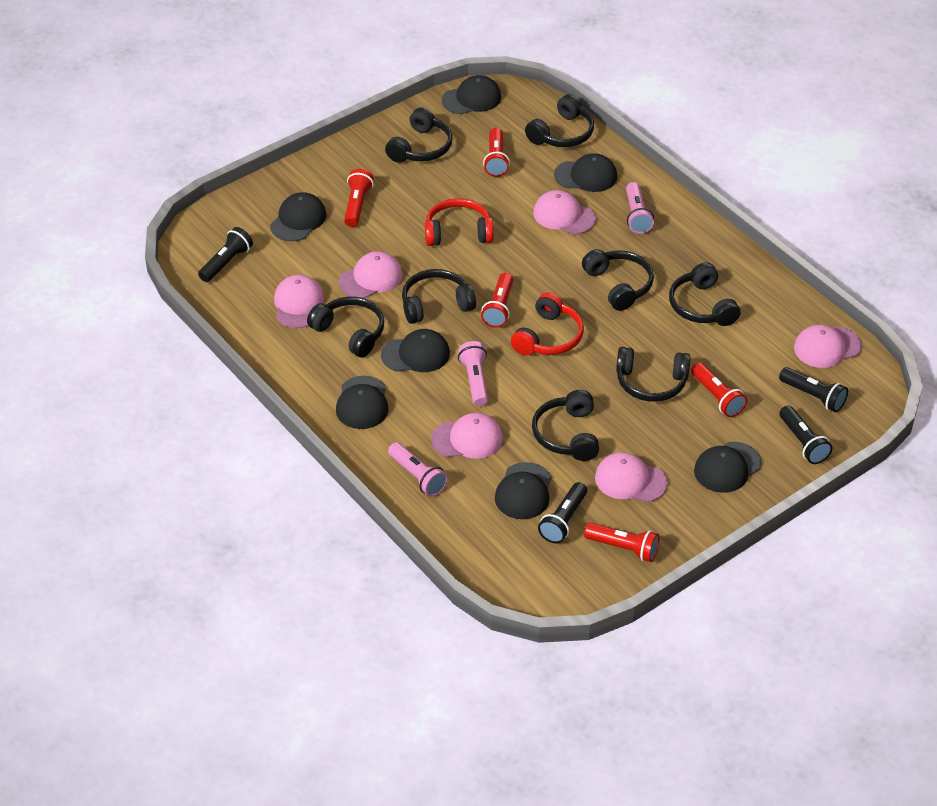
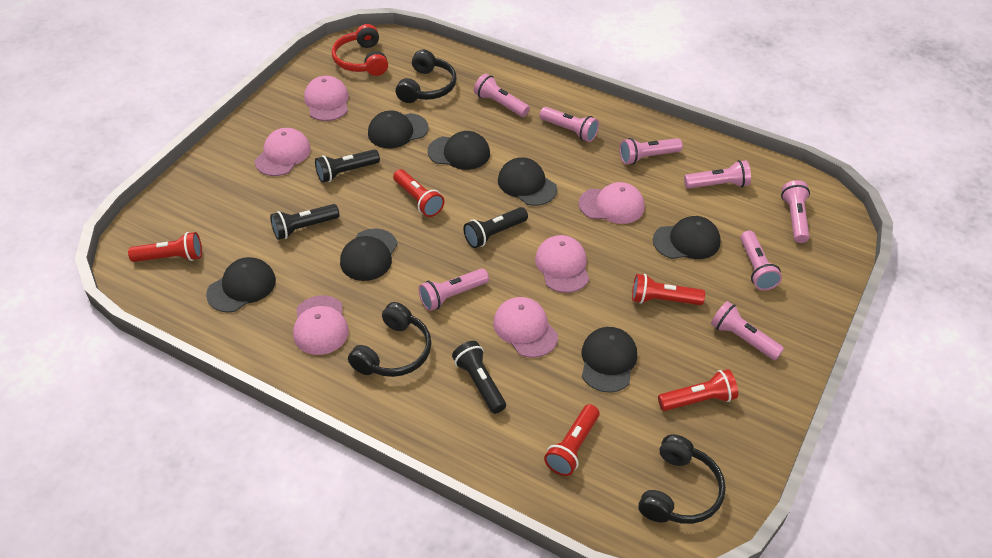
black headphones: 8 -> 3
pink flashlight: 3 -> 8
red headphones: 2 -> 1

